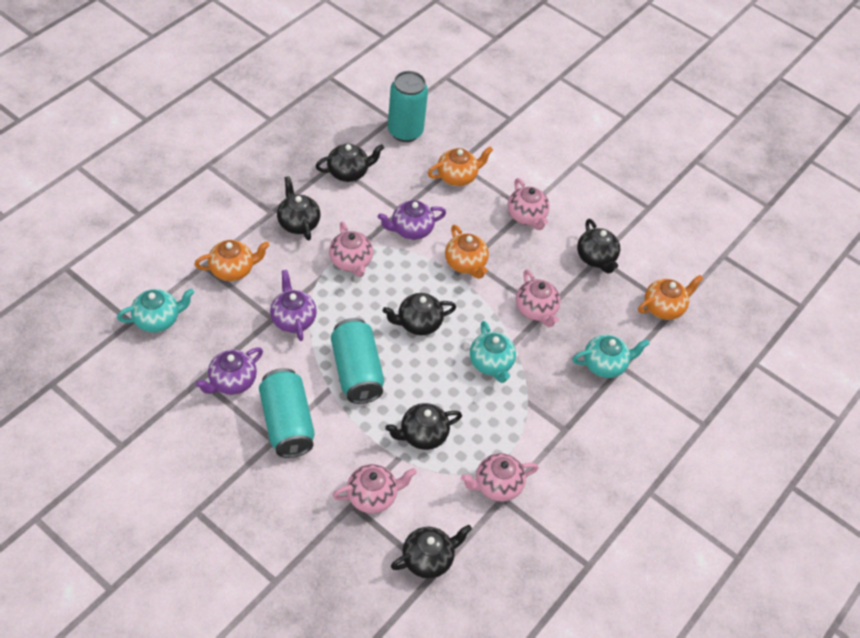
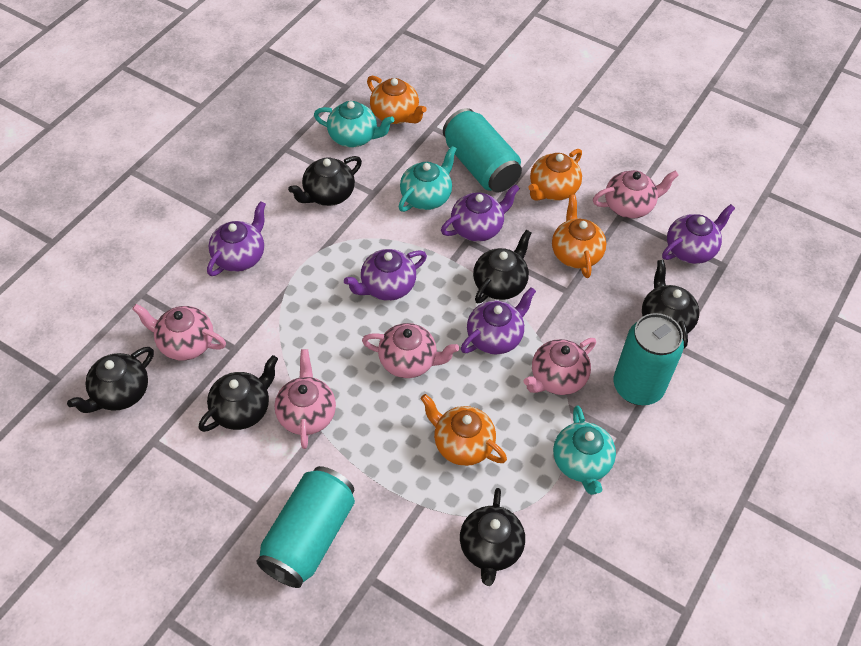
purple teapot: 3 -> 5

